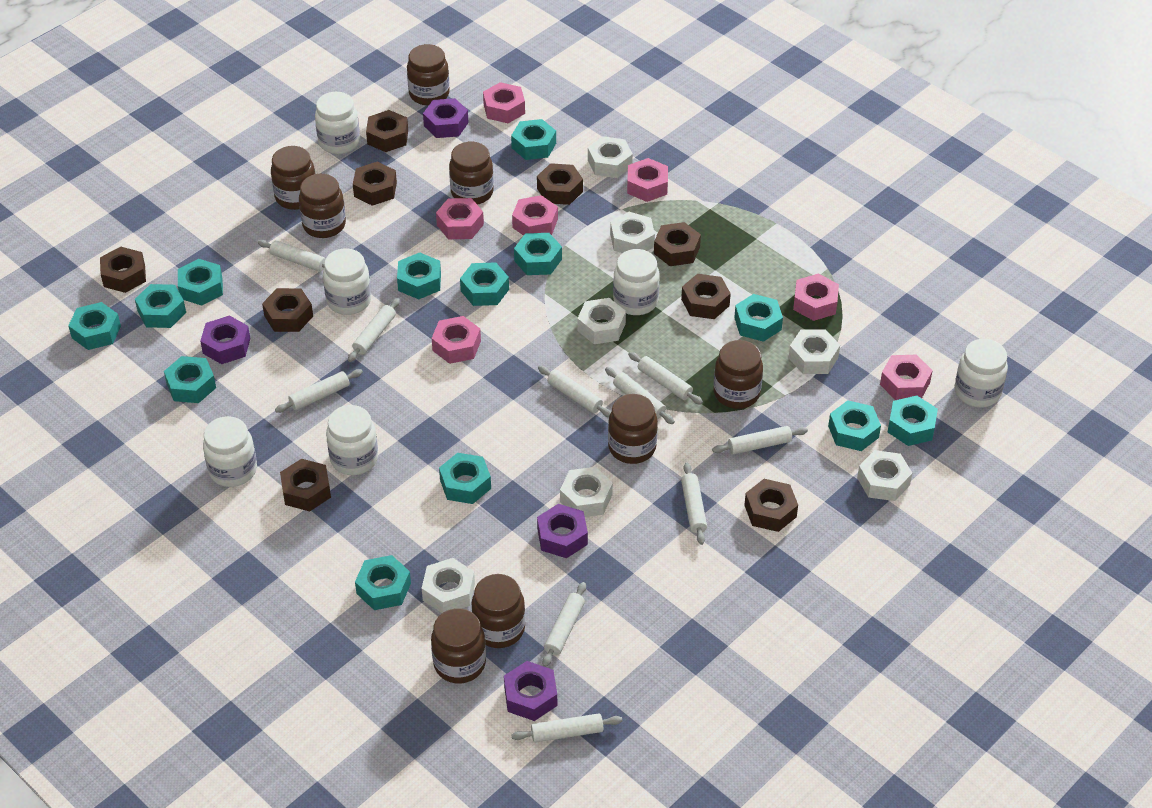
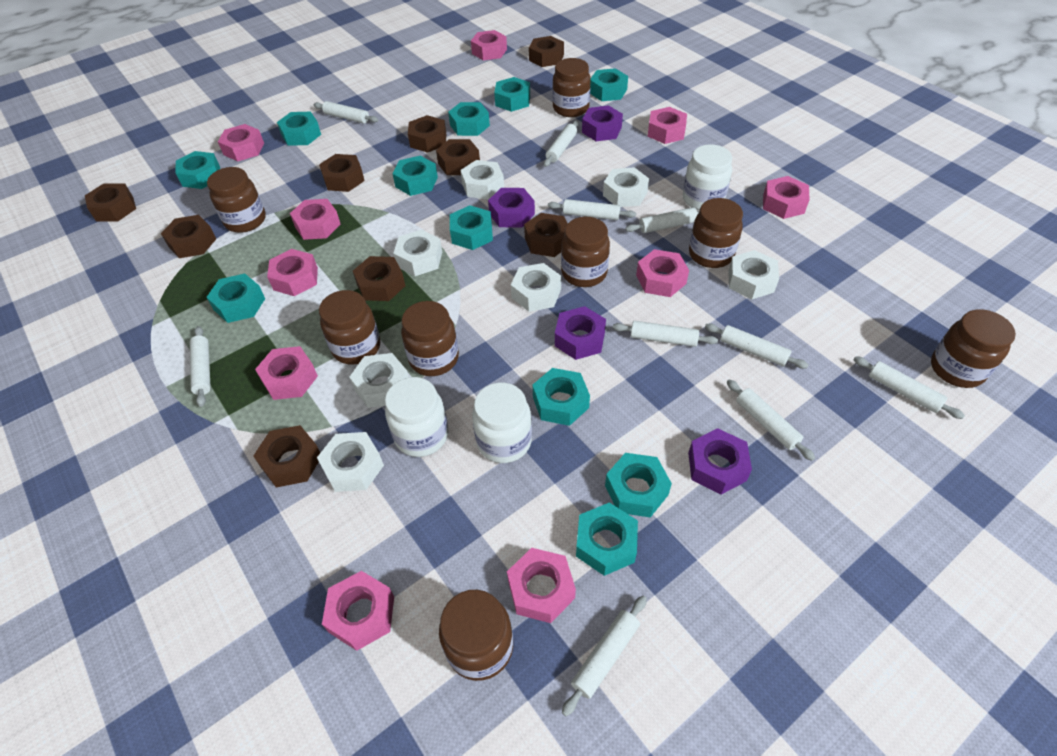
pink nut: 7 -> 10
turquoise nut: 13 -> 11
white jar: 6 -> 3

